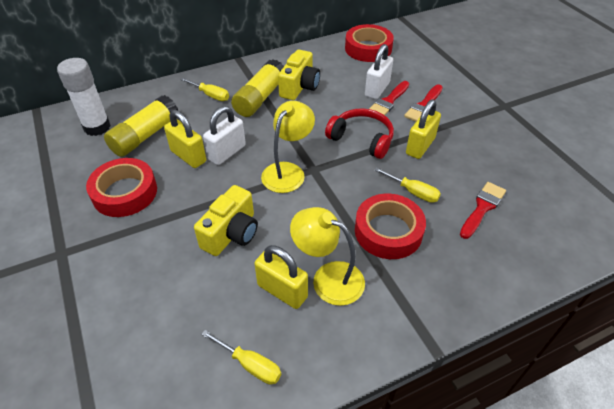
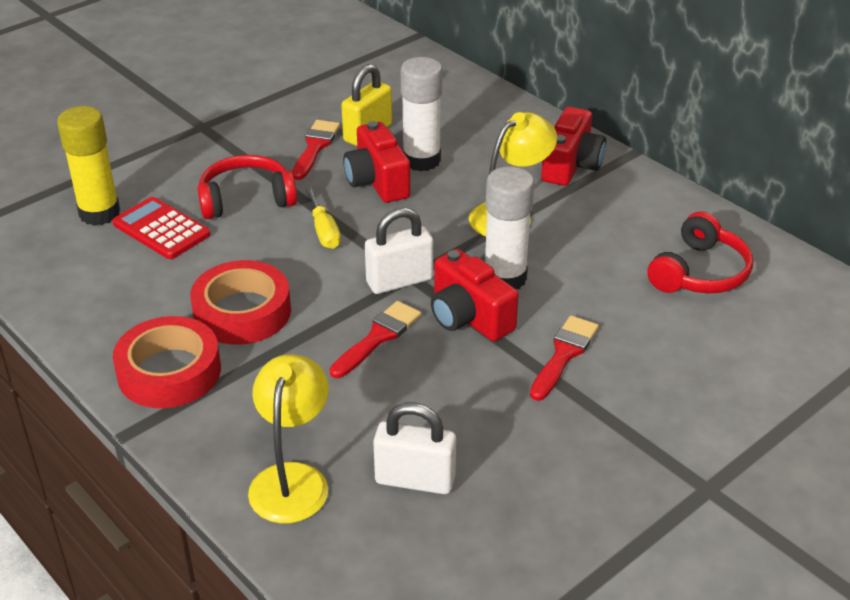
red calculator: 0 -> 1
red camera: 0 -> 3
red headphones: 1 -> 2
red tape: 3 -> 2
white glue stick: 1 -> 2
yellow camera: 2 -> 0
yellow glue stick: 2 -> 1
yellow padlock: 3 -> 1
yellow screwdriver: 3 -> 1

